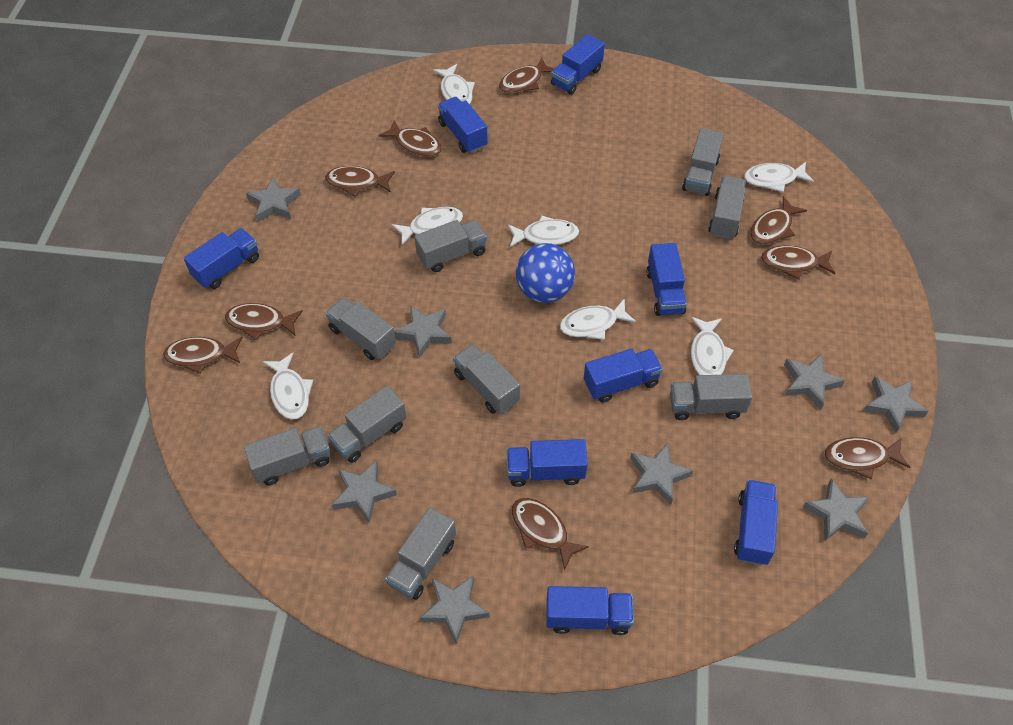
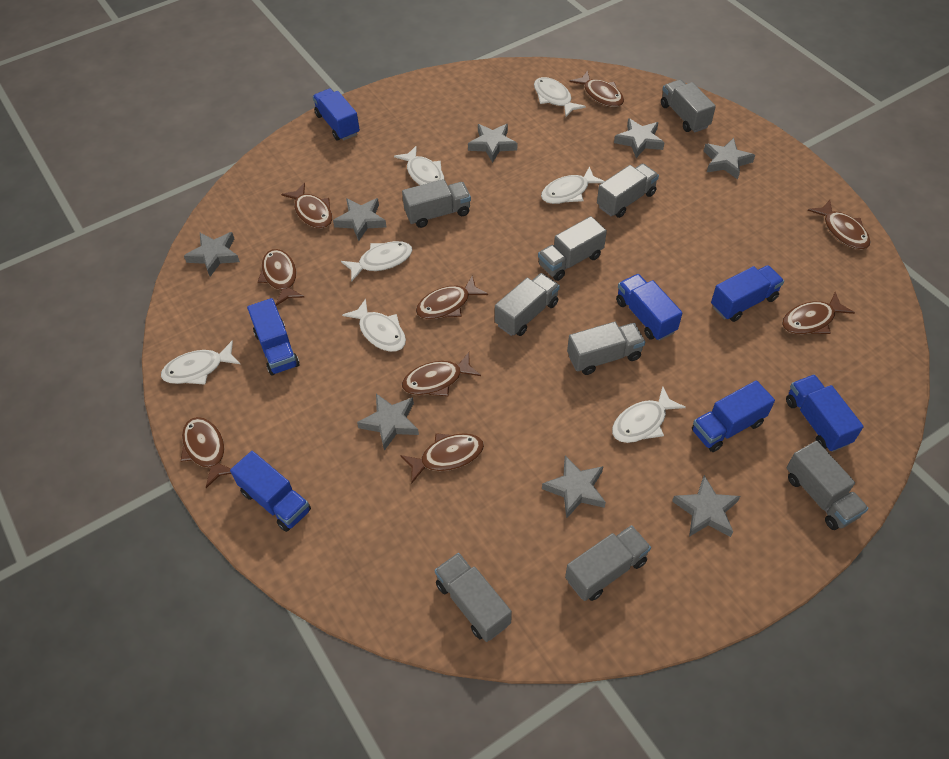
blue ball: 1 -> 0
blue truck: 8 -> 7

